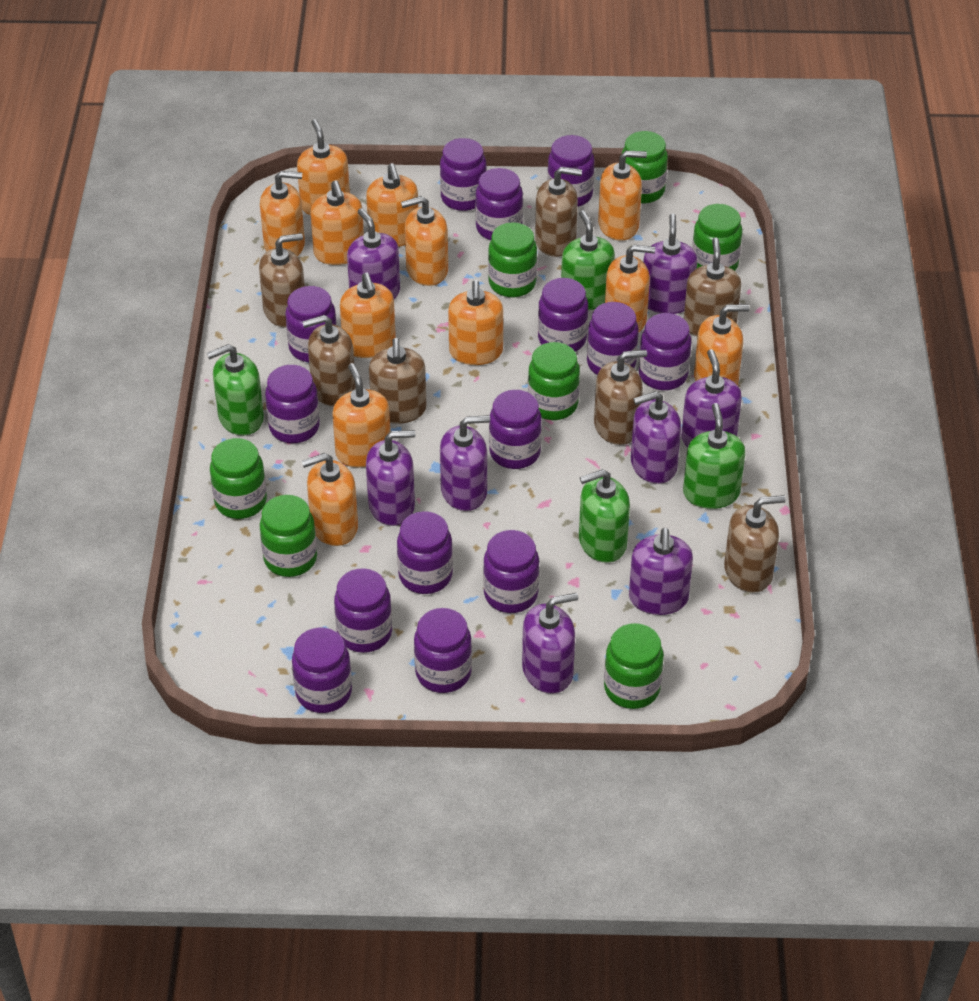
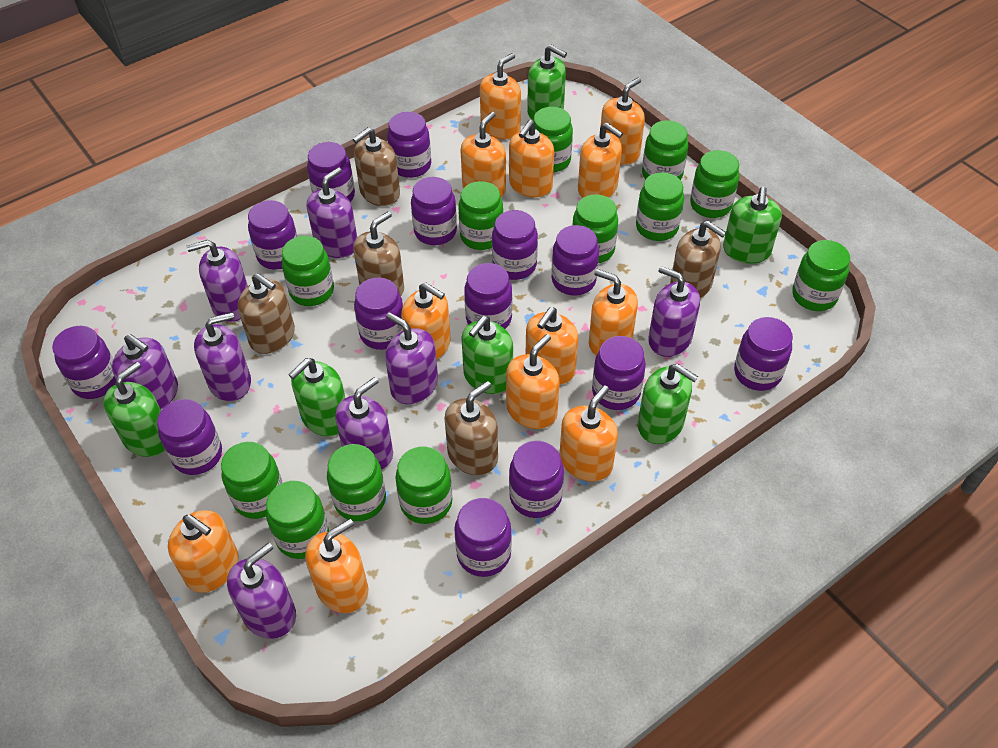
brown soap dispenser: 7 -> 5
green jar: 7 -> 12
green soap dispenser: 4 -> 6

